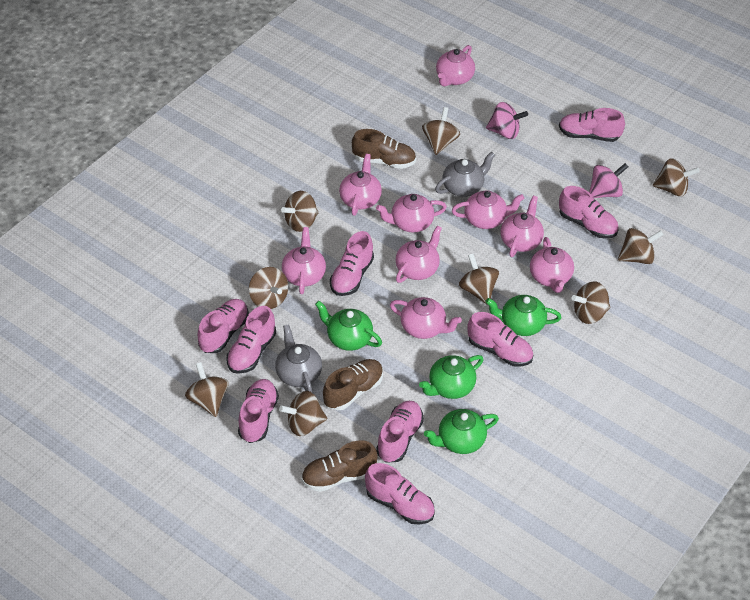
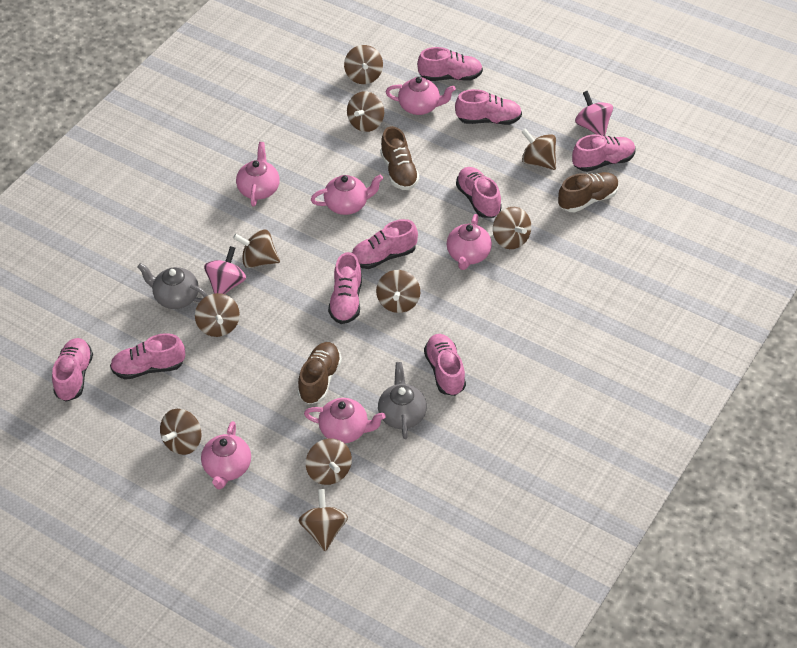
brown spinning top: 9 -> 10
green teapot: 4 -> 0
pink teapot: 9 -> 6

